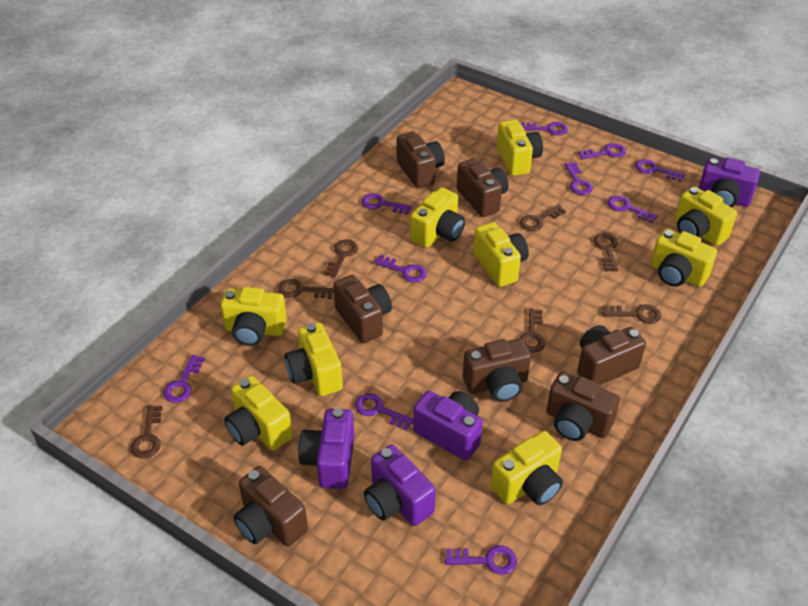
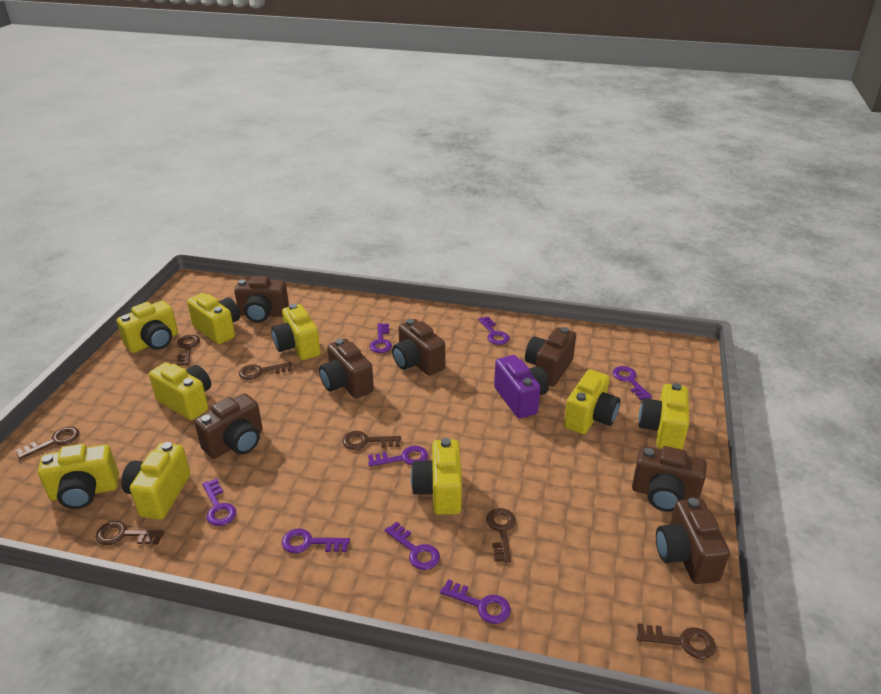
purple camera: 4 -> 1
purple key: 10 -> 8

